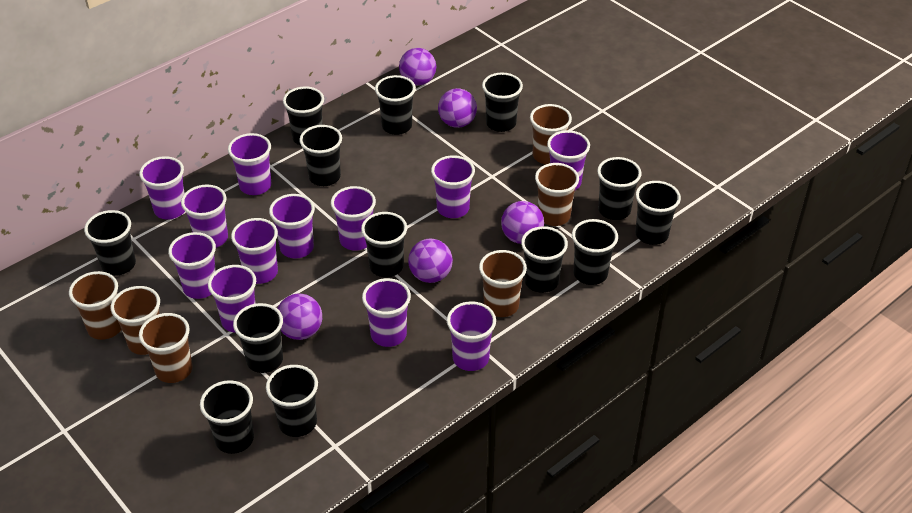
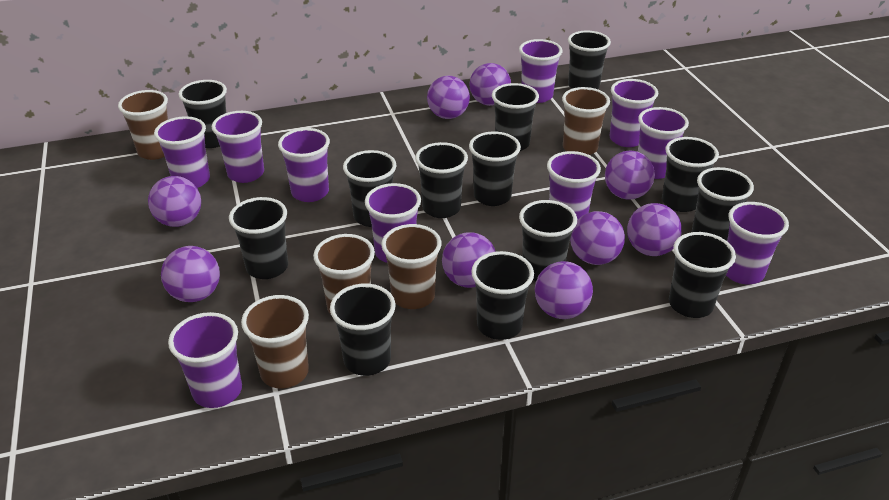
brown cup: 6 -> 5
purple ball: 5 -> 9
purple cup: 12 -> 10

